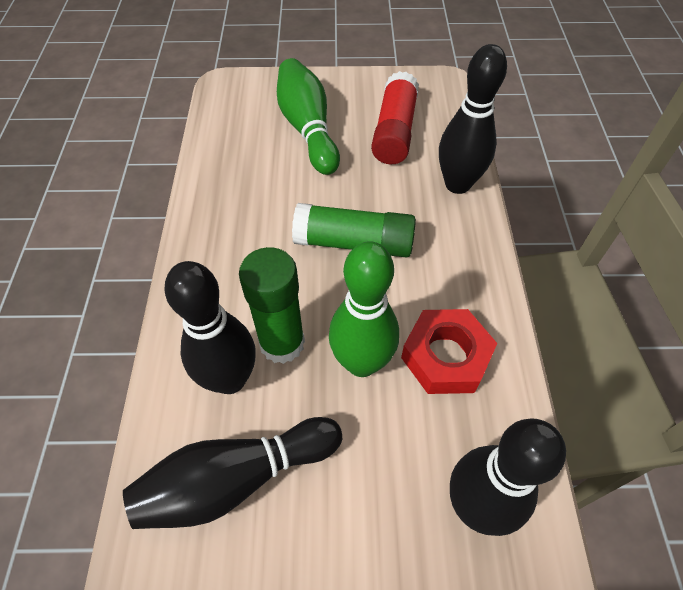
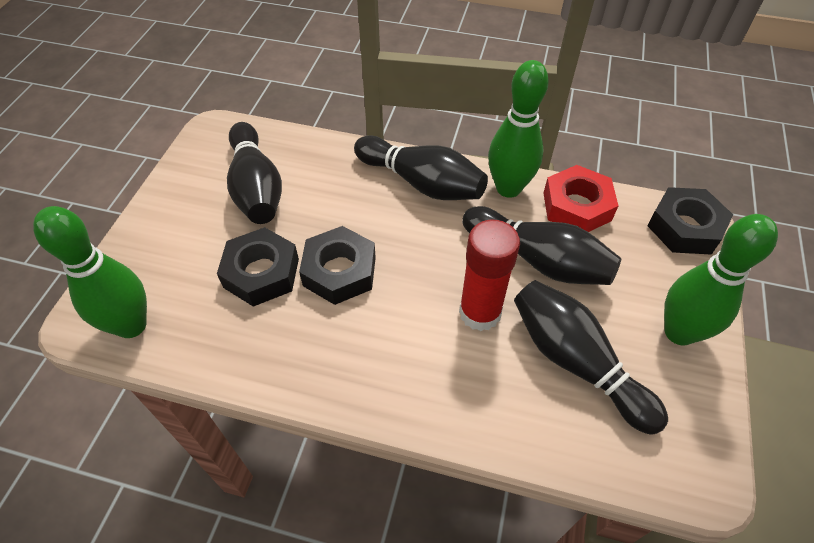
black nut: 0 -> 3
green bowling pin: 2 -> 3
green glue stick: 2 -> 0

